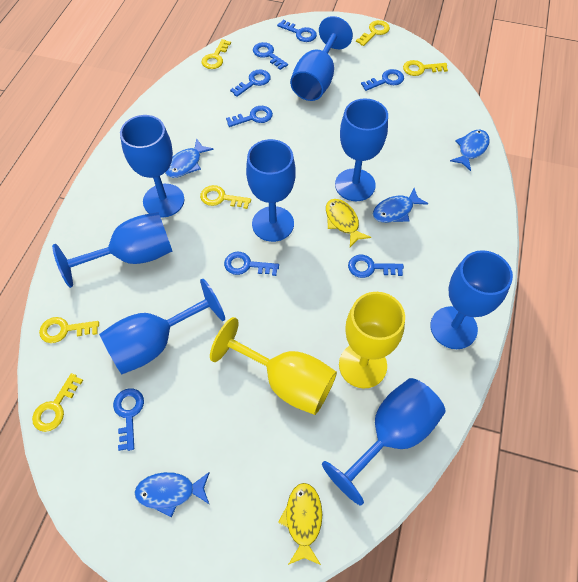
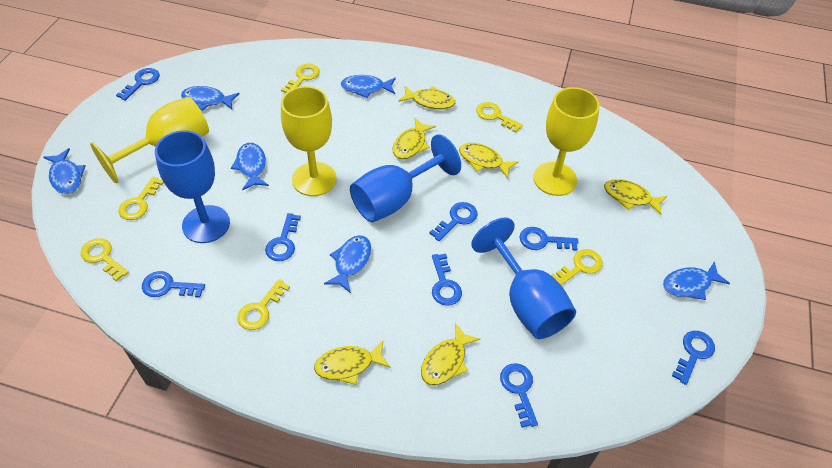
blue fish: 4 -> 6
blue goblet: 8 -> 3
yellow fish: 2 -> 6
yellow goblet: 2 -> 3

